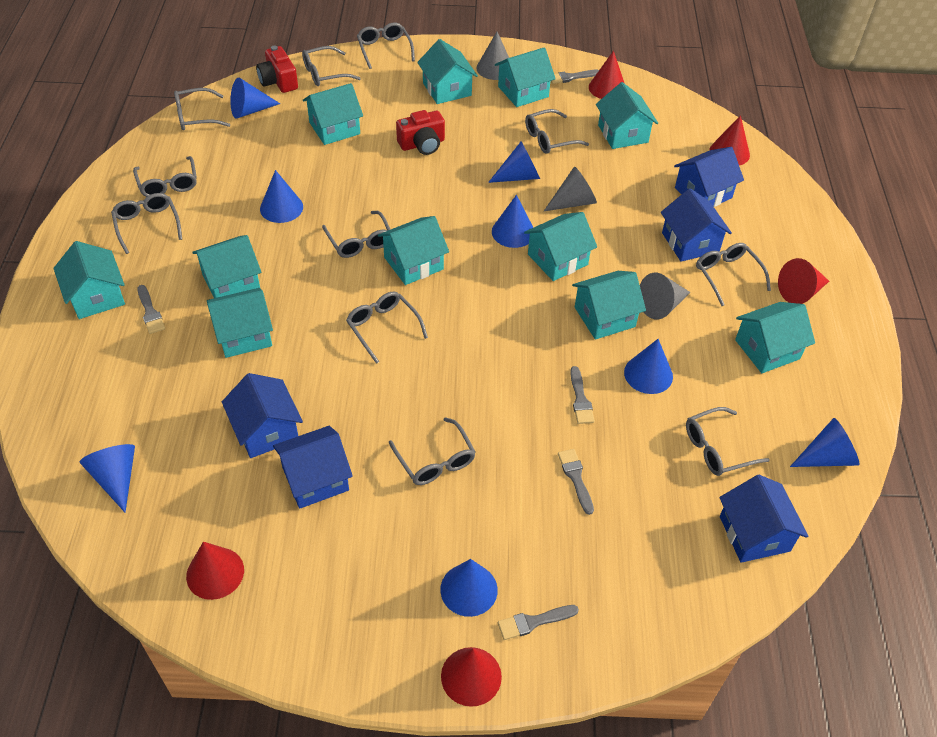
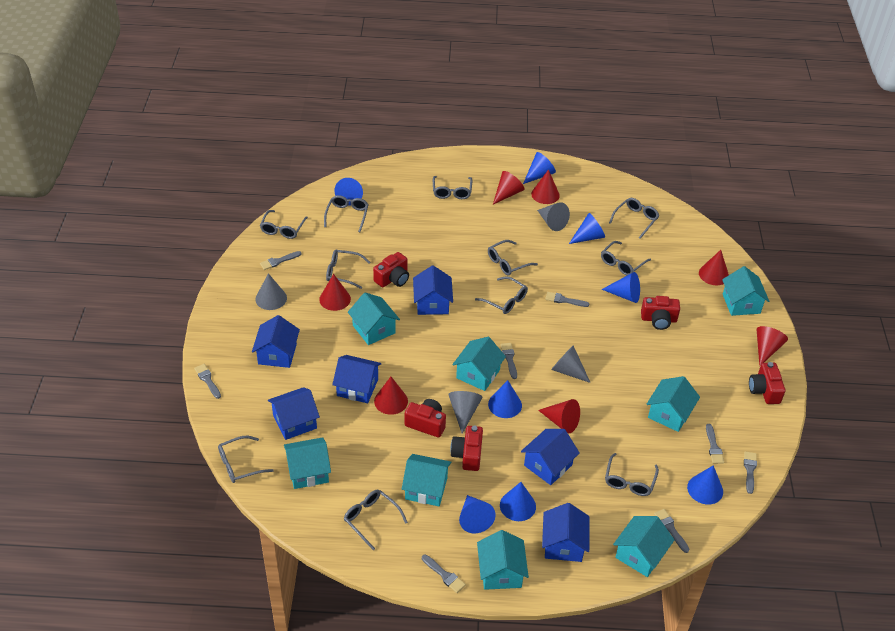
blue house: 5 -> 6
grey brush: 5 -> 8
grey cone: 3 -> 4
red camera: 2 -> 5
red cone: 5 -> 7
turquoise house: 11 -> 8

